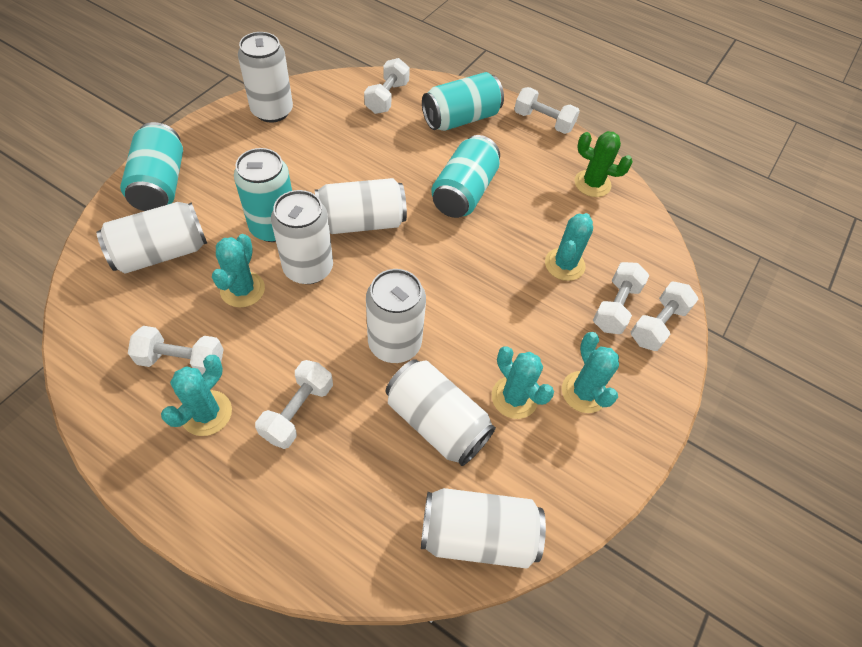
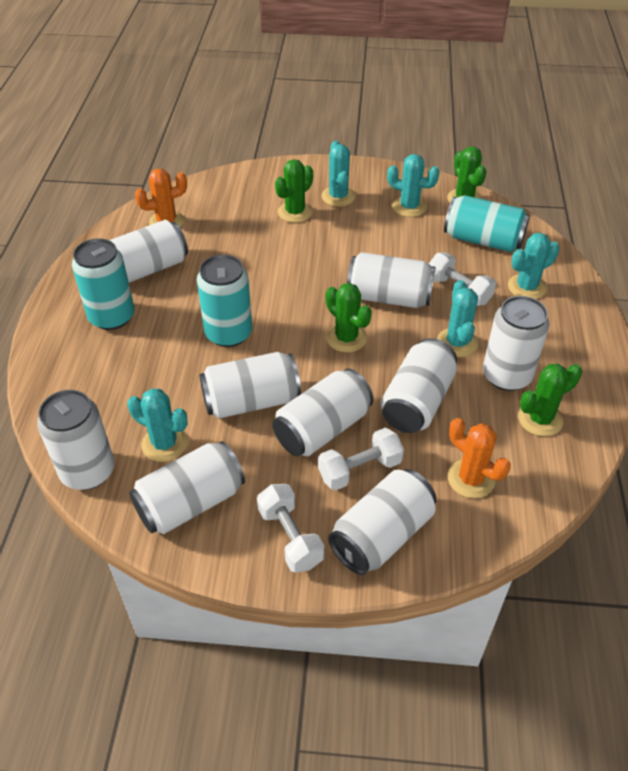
green cactus: 1 -> 4
orange cactus: 0 -> 2
turquoise can: 4 -> 3
white can: 7 -> 9
white dumbbell: 6 -> 3

